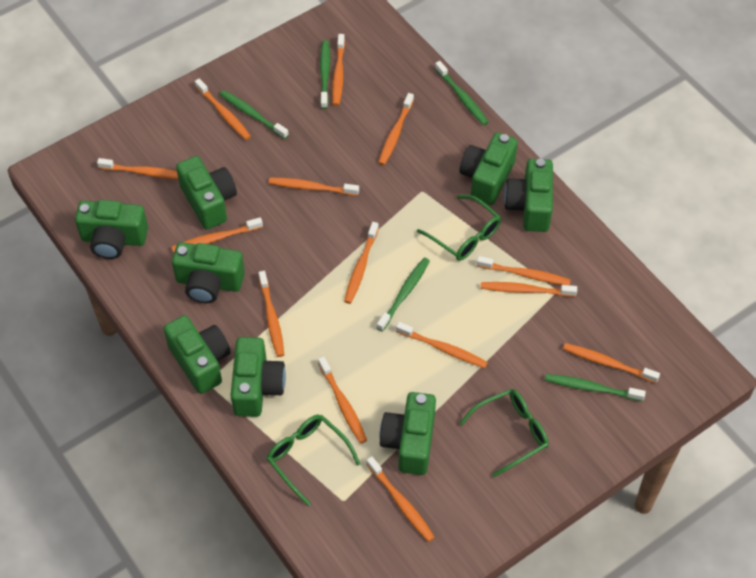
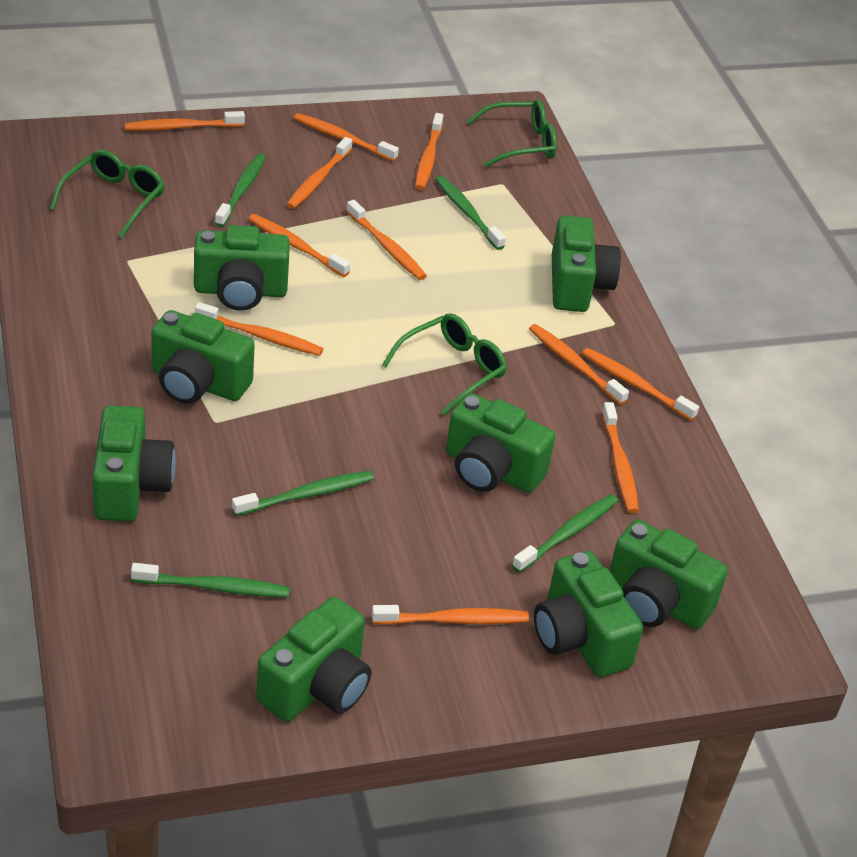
orange toothbrush: 14 -> 11

